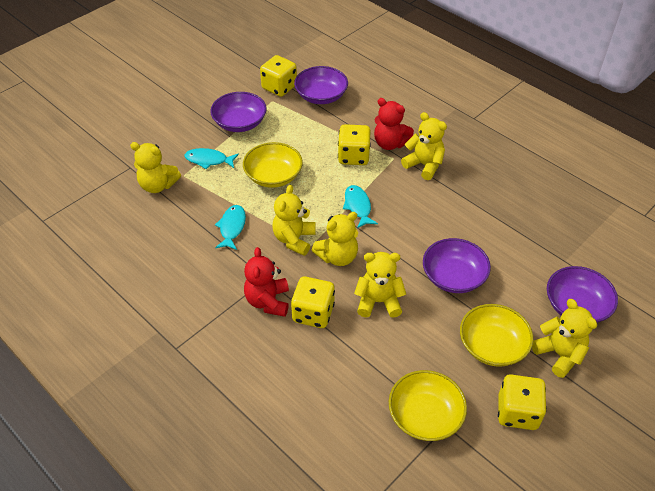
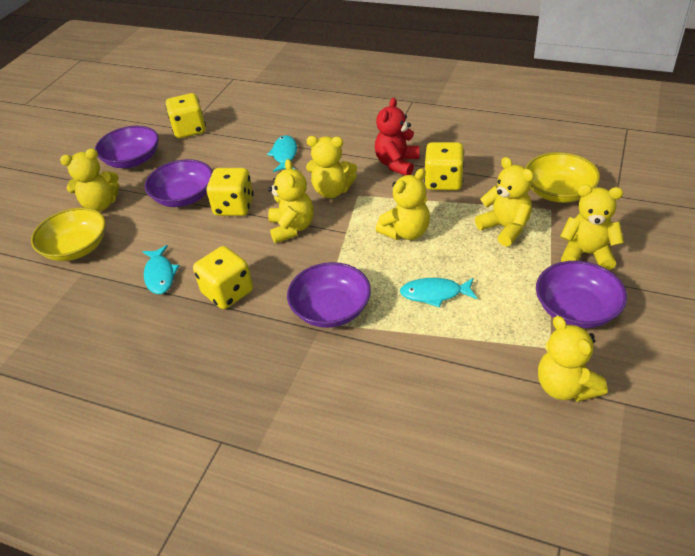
red teddy bear: 2 -> 1
yellow bowl: 3 -> 2
yellow teddy bear: 6 -> 7

